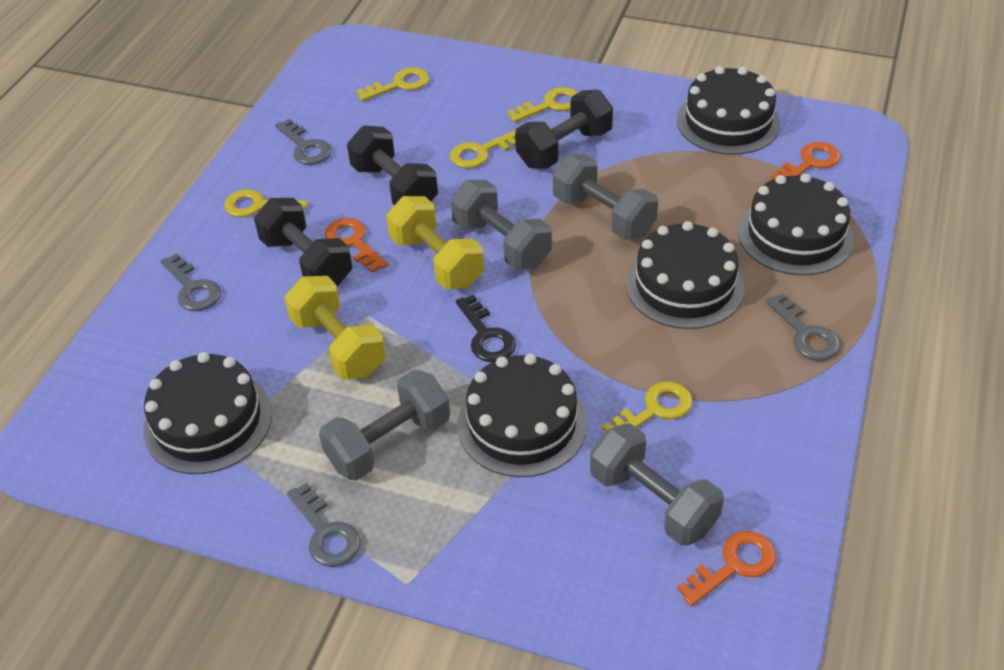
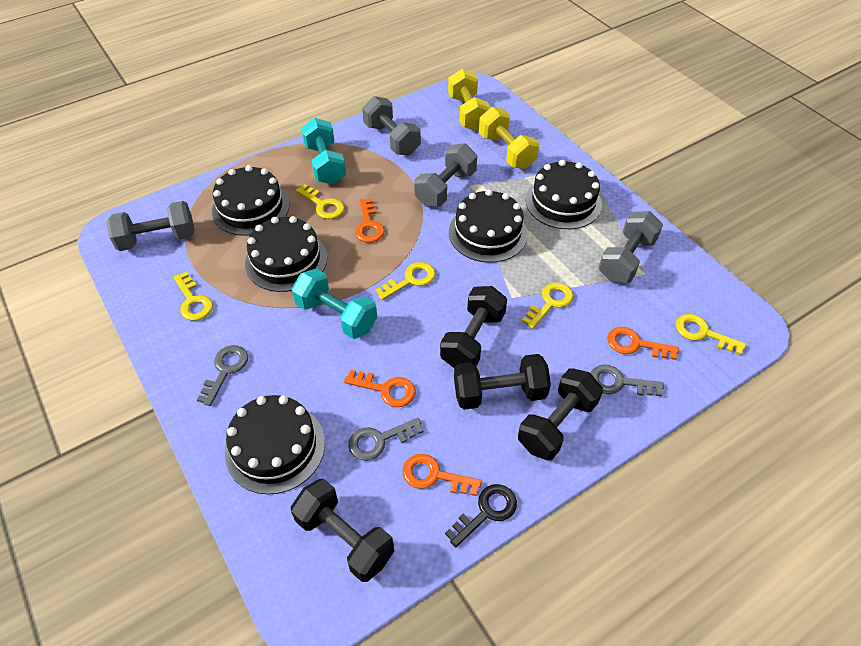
black dumbbell: 3 -> 4
grey key: 4 -> 3
orange key: 3 -> 4
turquoise dumbbell: 0 -> 2

